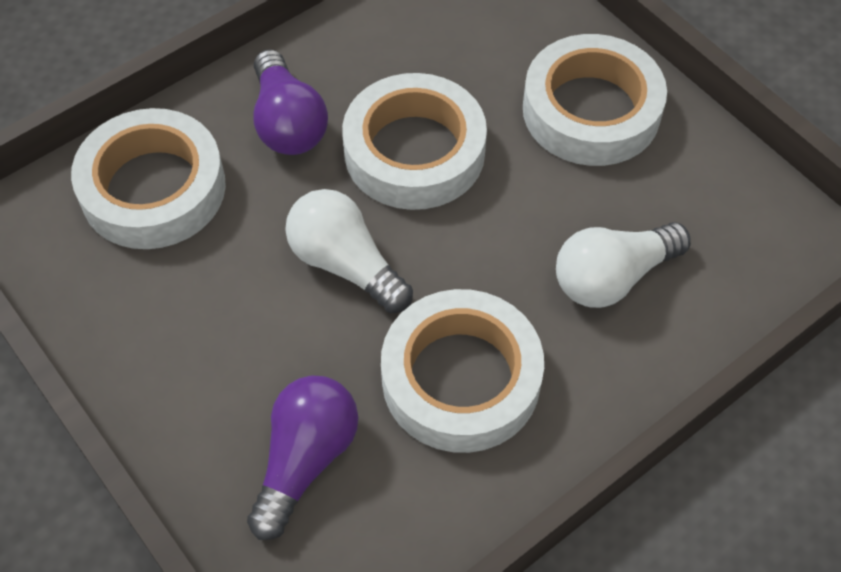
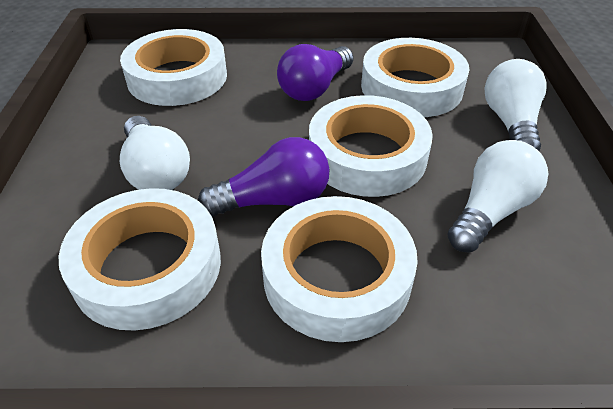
white light bulb: 2 -> 3
white tape: 4 -> 5

